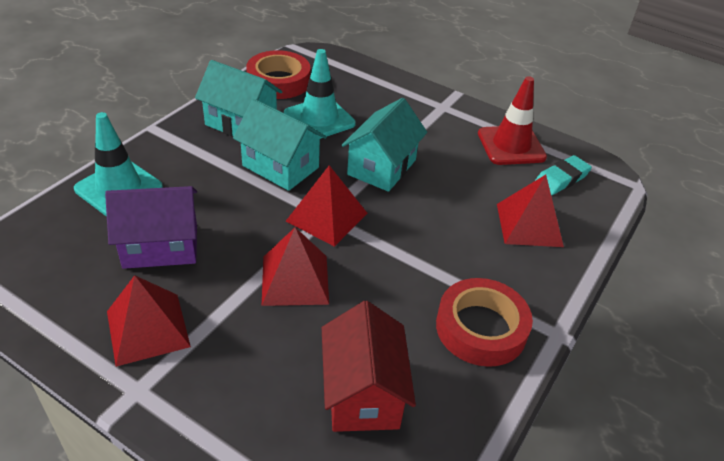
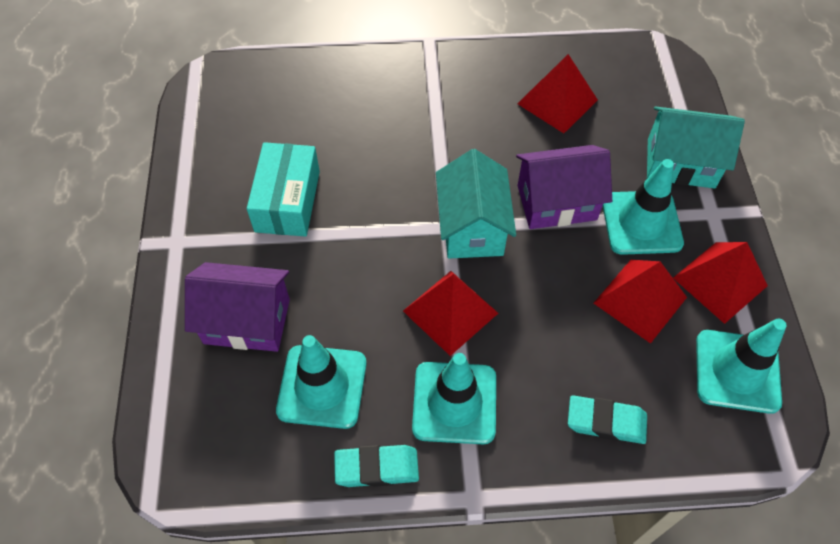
purple house: 1 -> 2
red house: 1 -> 0
red tape: 2 -> 0
red traffic cone: 1 -> 0
turquoise box: 0 -> 1
turquoise eraser: 1 -> 2
turquoise house: 3 -> 2
turquoise traffic cone: 2 -> 4

